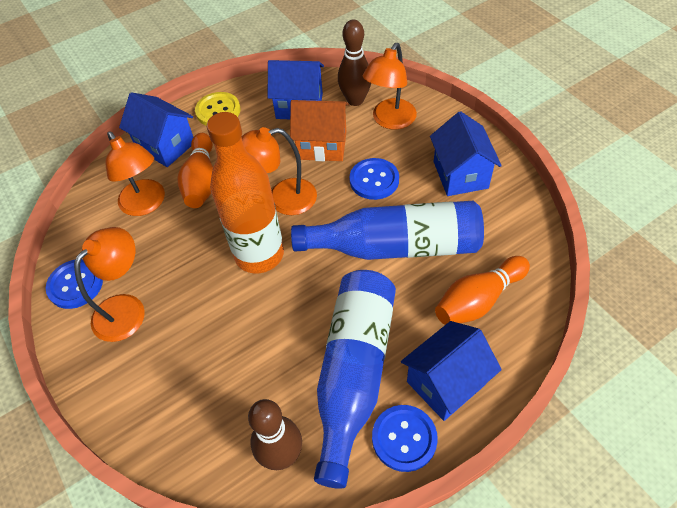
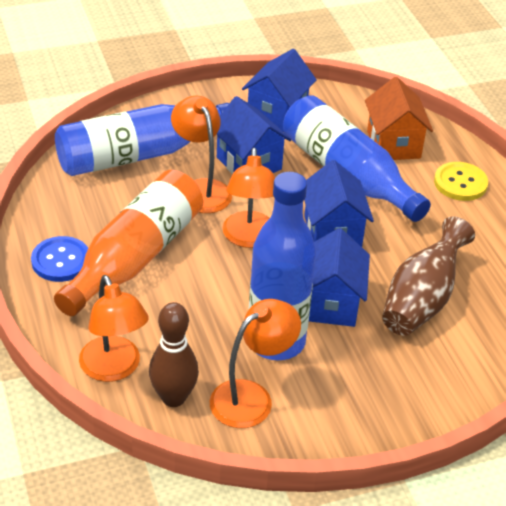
blue bottle: 2 -> 3
blue button: 3 -> 1
brown bowling pin: 2 -> 1
brown vase: 0 -> 1
orange bowling pin: 2 -> 0

